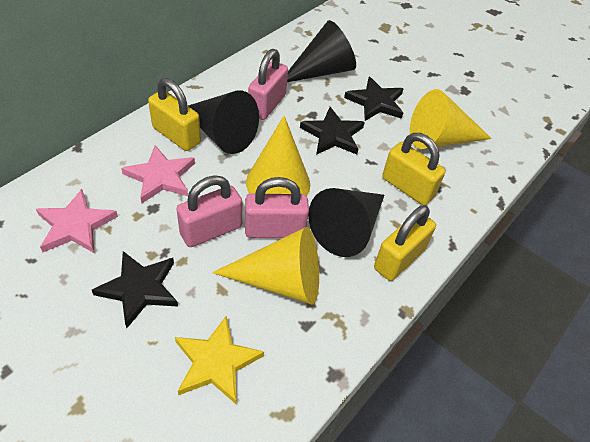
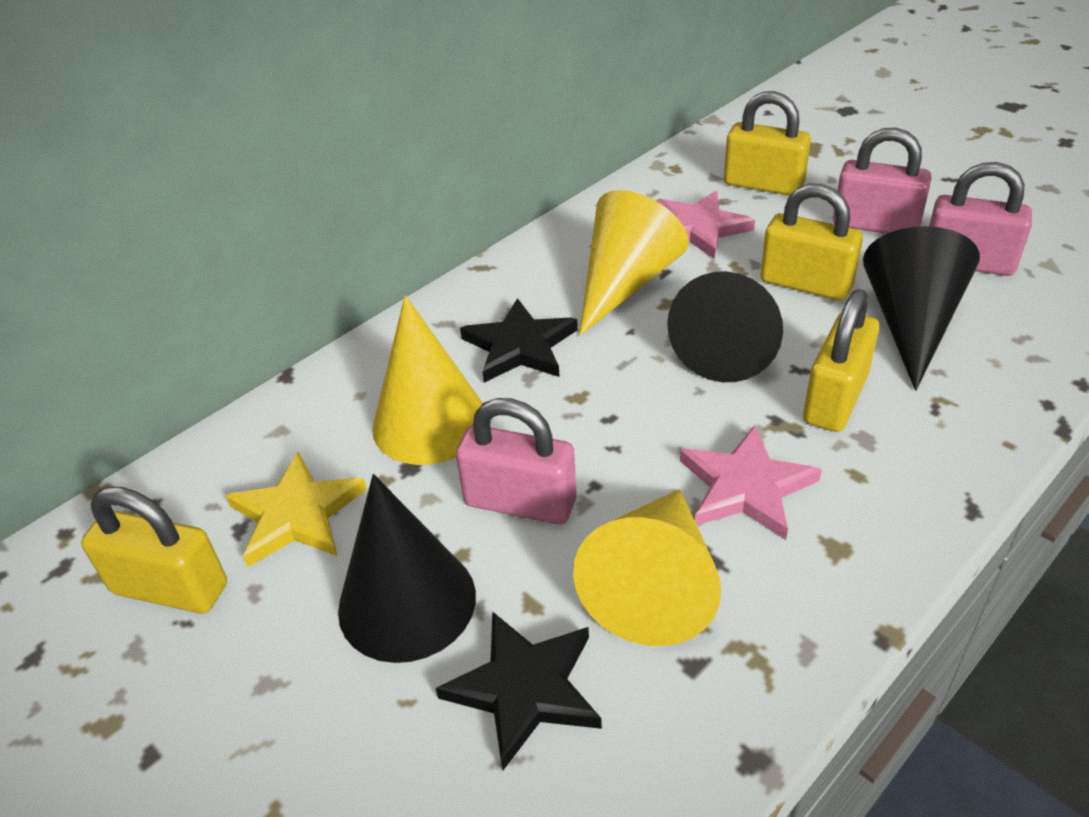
black star: 3 -> 2
yellow padlock: 3 -> 4

